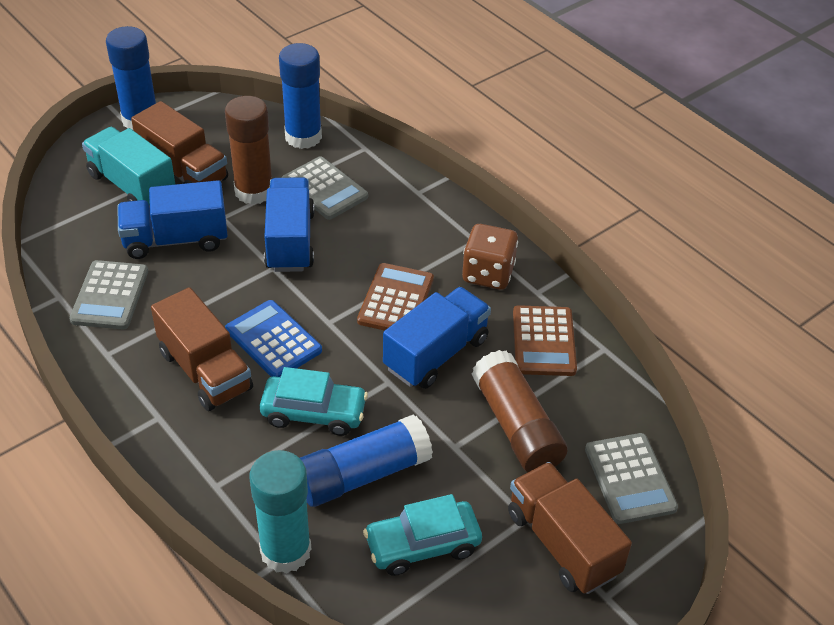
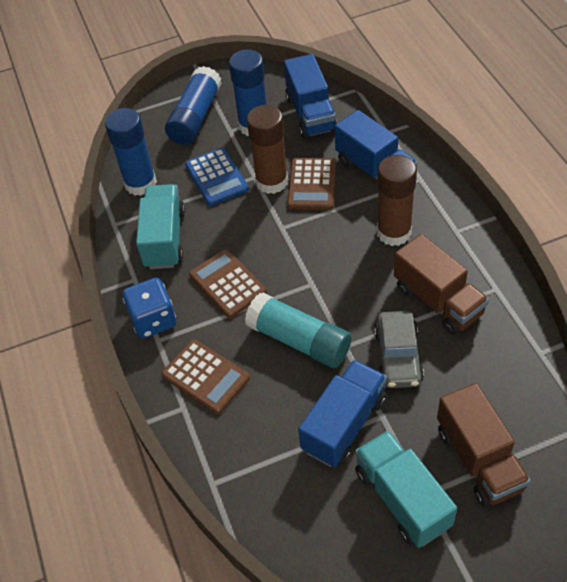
blue dice: 0 -> 1
brown calculator: 2 -> 3
brown dice: 1 -> 0
brown truck: 3 -> 2
grey calculator: 3 -> 0
grey car: 0 -> 1
turquoise car: 2 -> 0
turquoise truck: 1 -> 2

